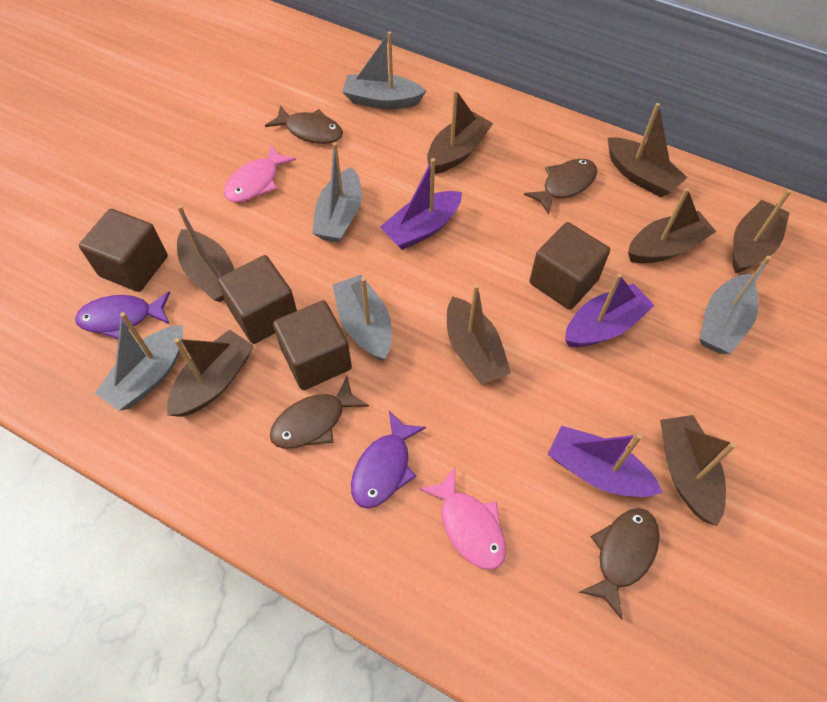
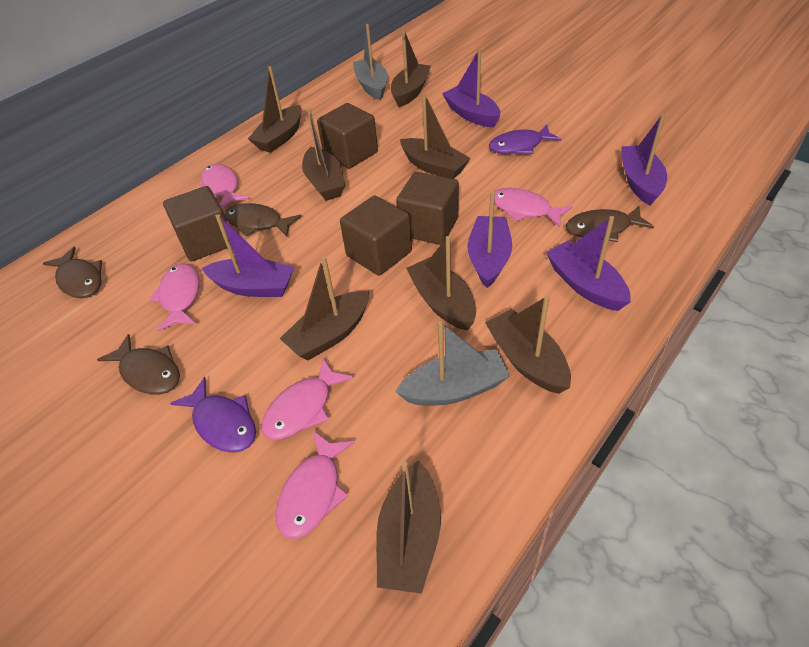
grey boat: 5 -> 2
pink fish: 2 -> 5
purple boat: 3 -> 5

